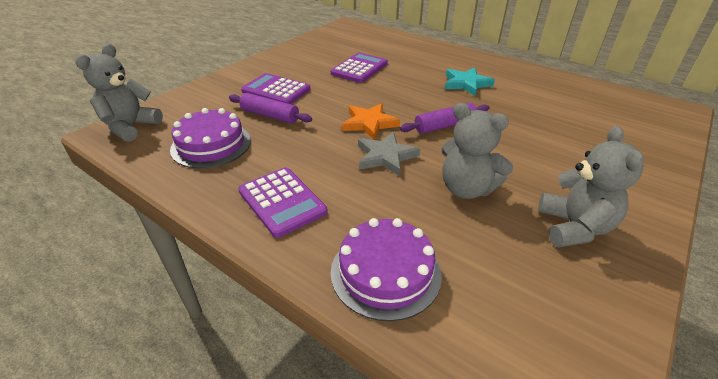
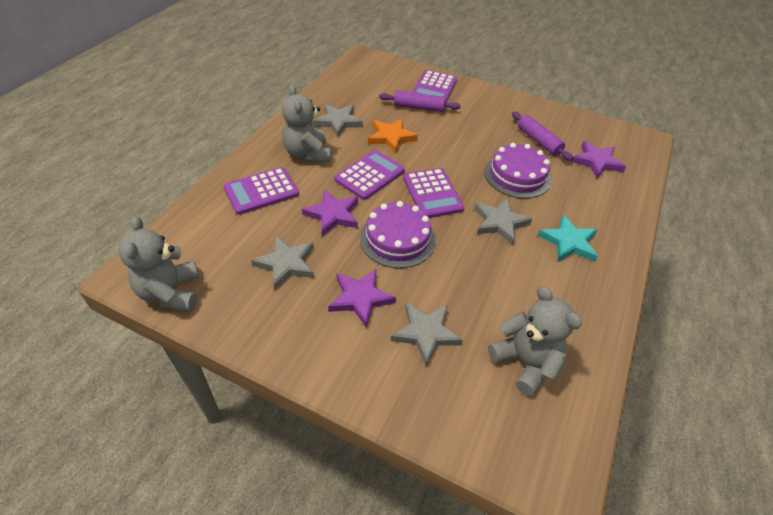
grey star: 1 -> 4
purple calculator: 3 -> 4
purple star: 0 -> 3

